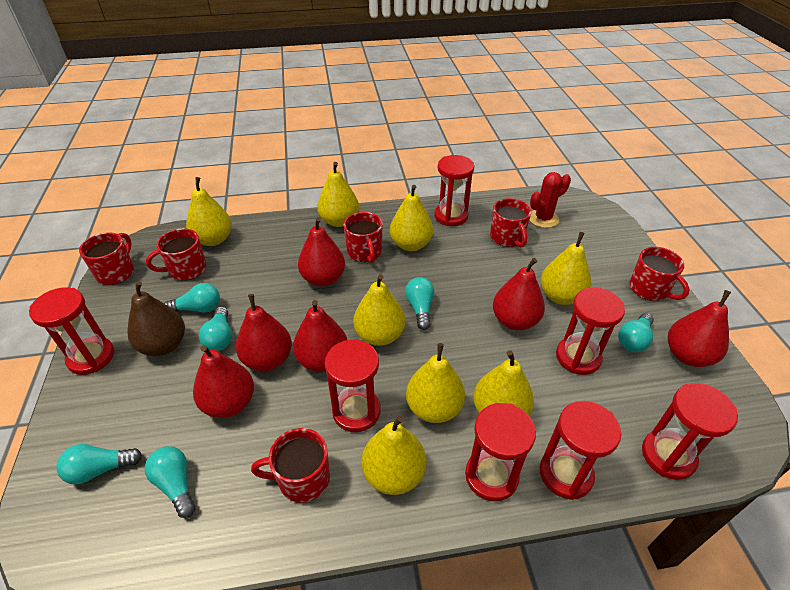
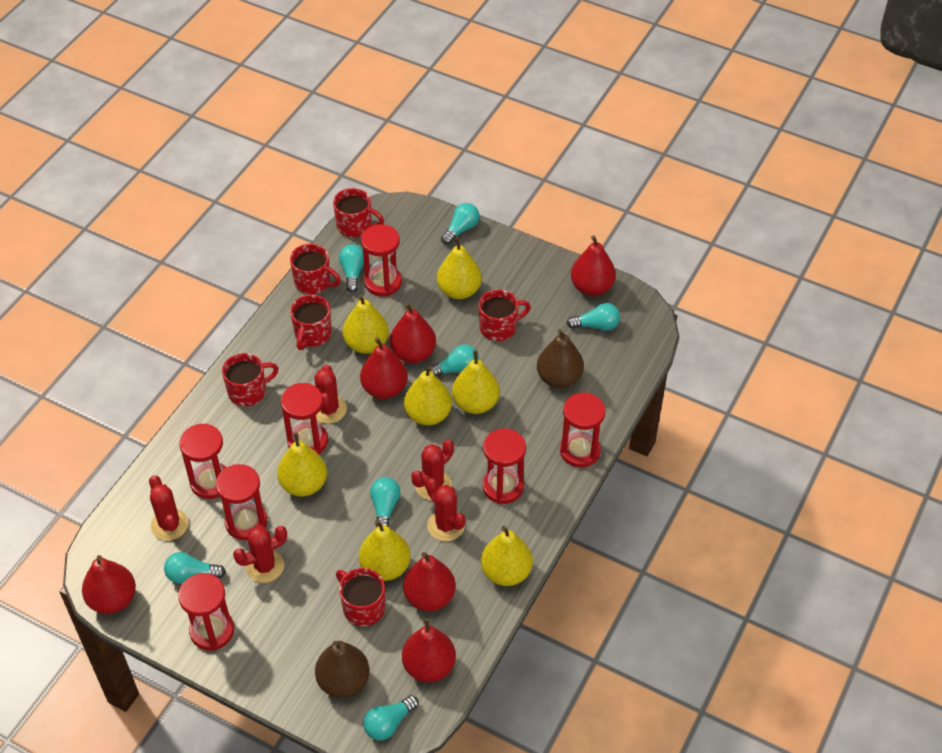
brown pear: 1 -> 2
red cactus: 1 -> 5
turquoise light bulb: 6 -> 7
yellow pear: 8 -> 7

